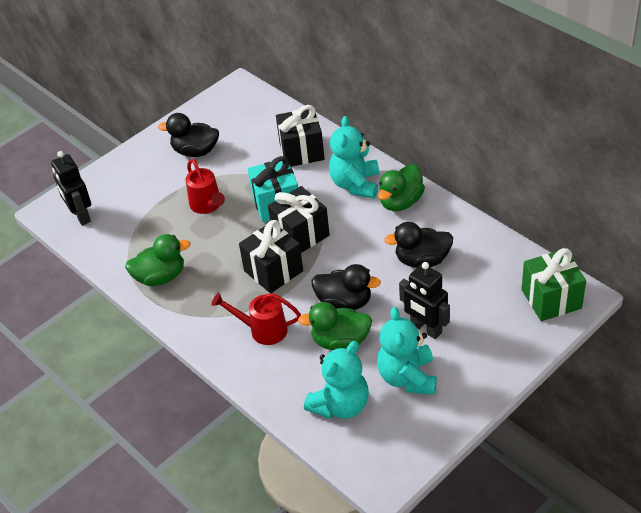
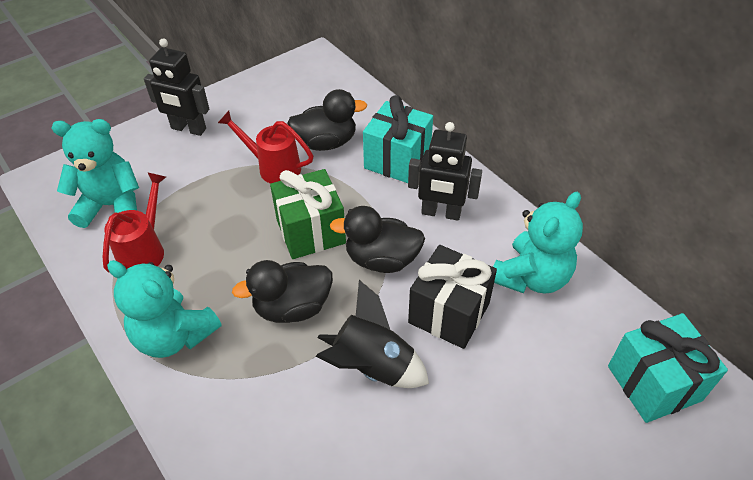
black gift: 3 -> 1
black rocket: 0 -> 1
green duck: 3 -> 0
turquoise gift: 1 -> 2

